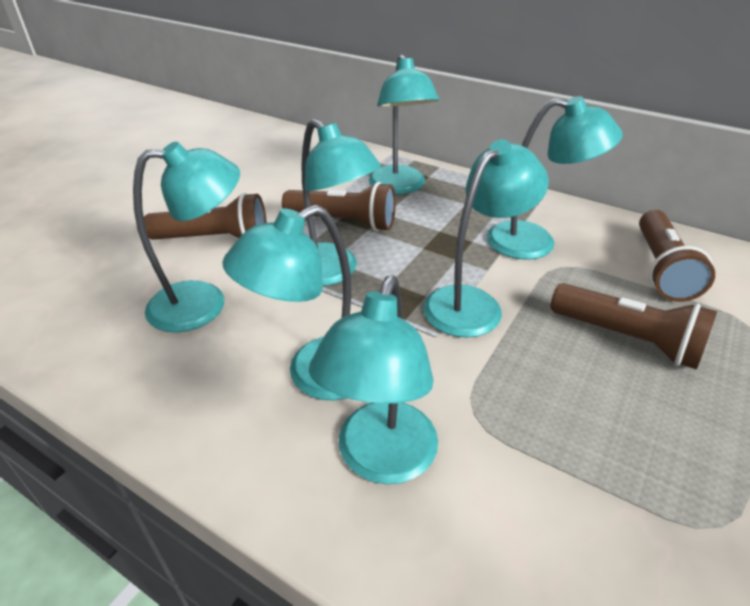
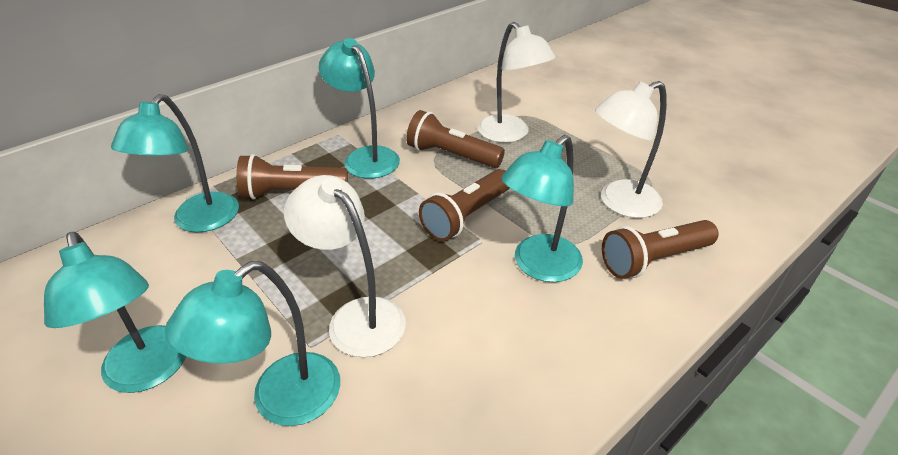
turquoise lamp: 7 -> 5
white lamp: 0 -> 3

